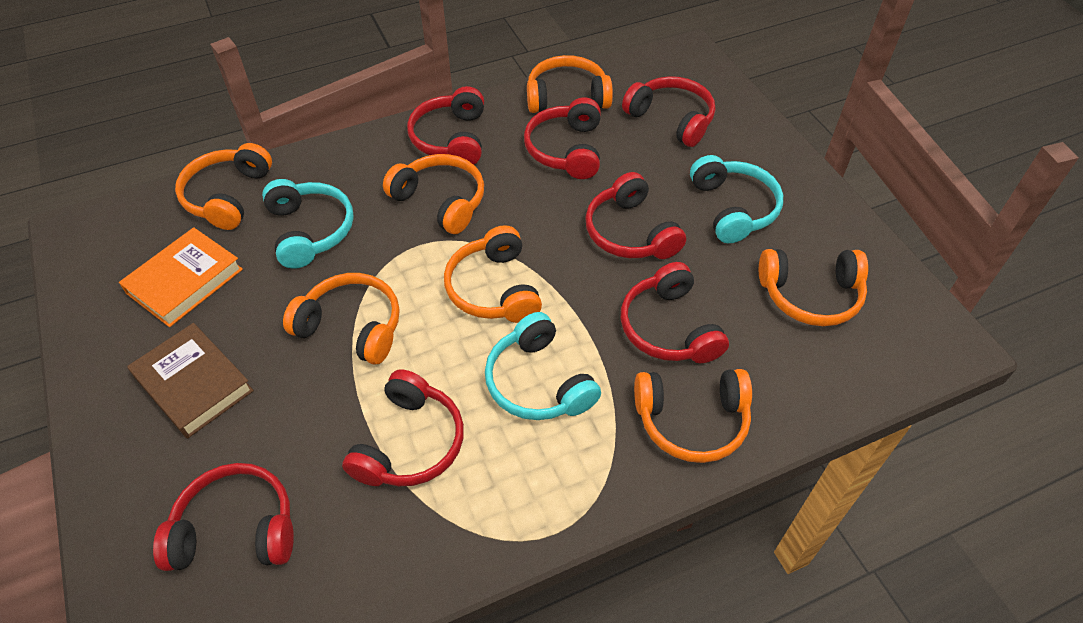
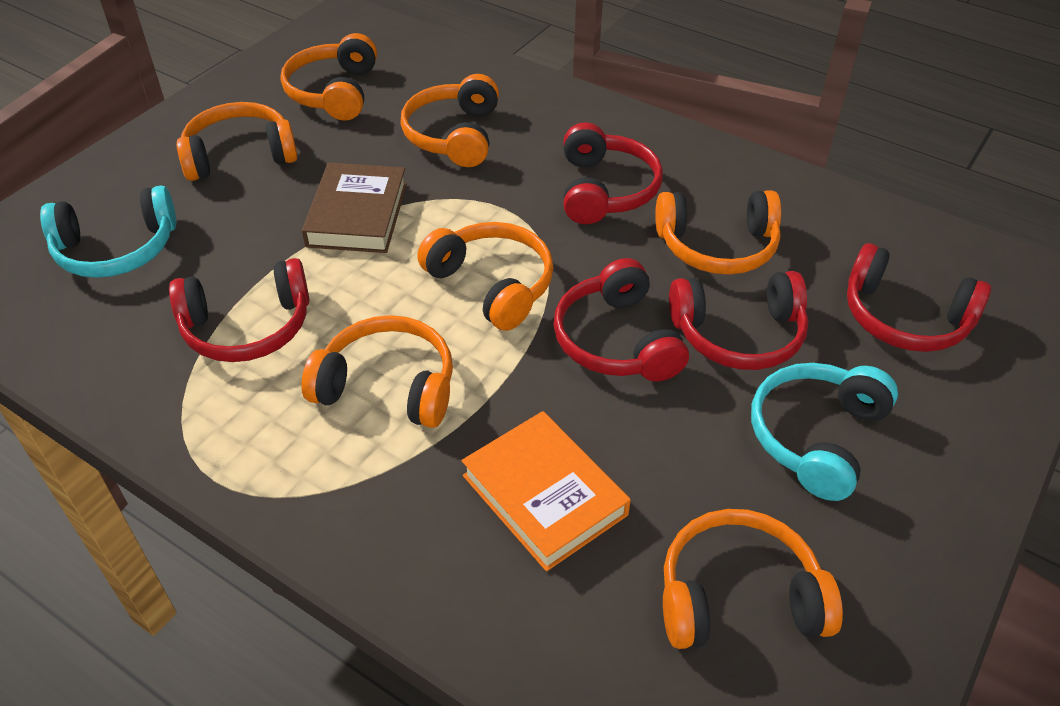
red headphones: 7 -> 5
turquoise headphones: 3 -> 2

